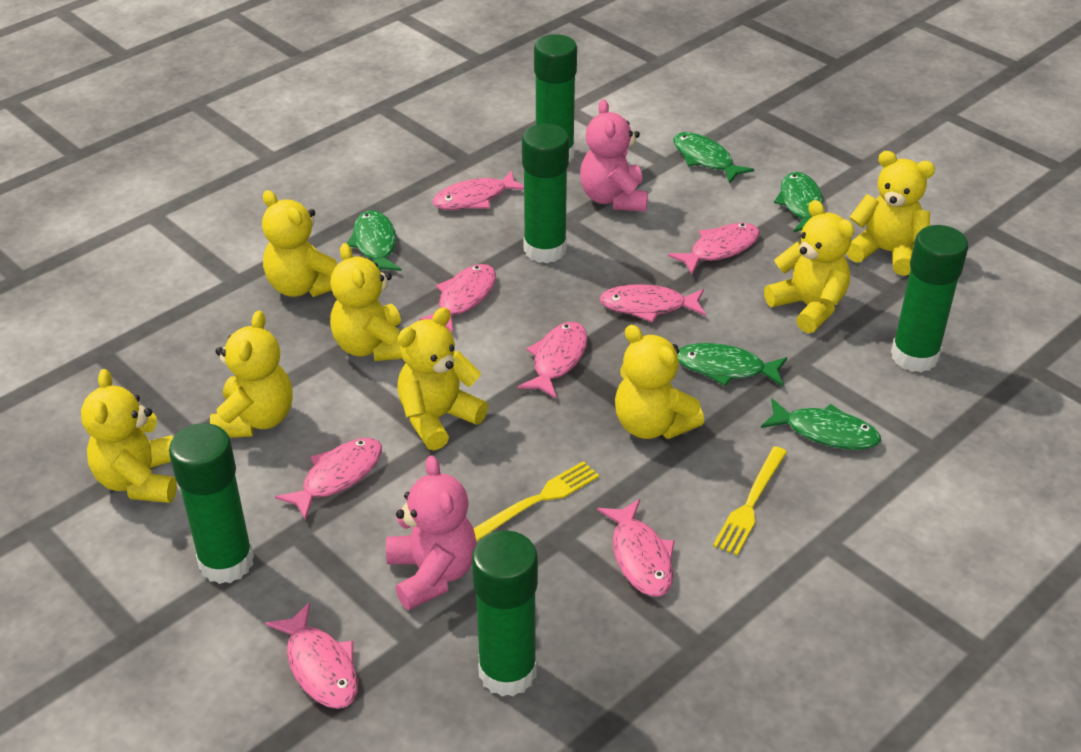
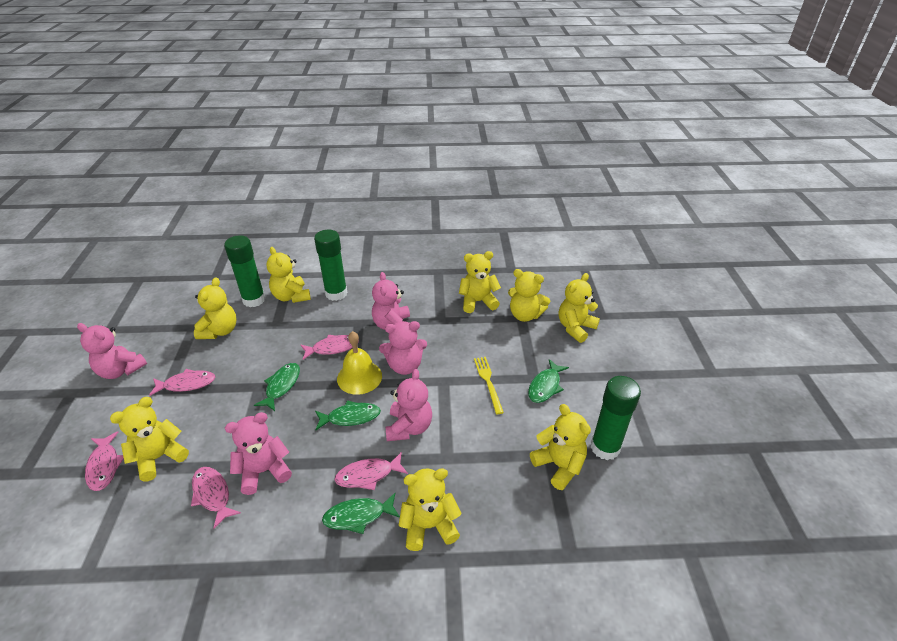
green fish: 5 -> 4
green glue stick: 5 -> 3
pink fish: 8 -> 5
pink teddy bear: 2 -> 5
yellow bell: 0 -> 1
yellow fork: 2 -> 1

